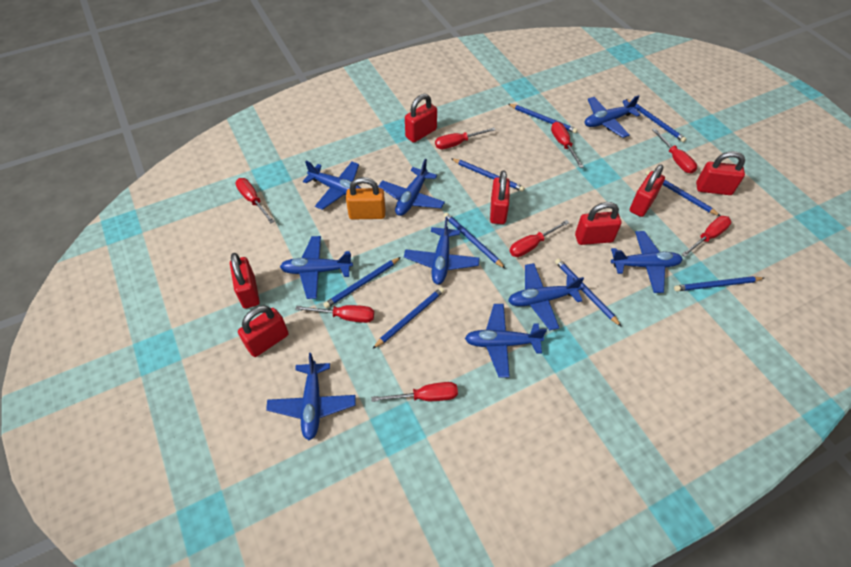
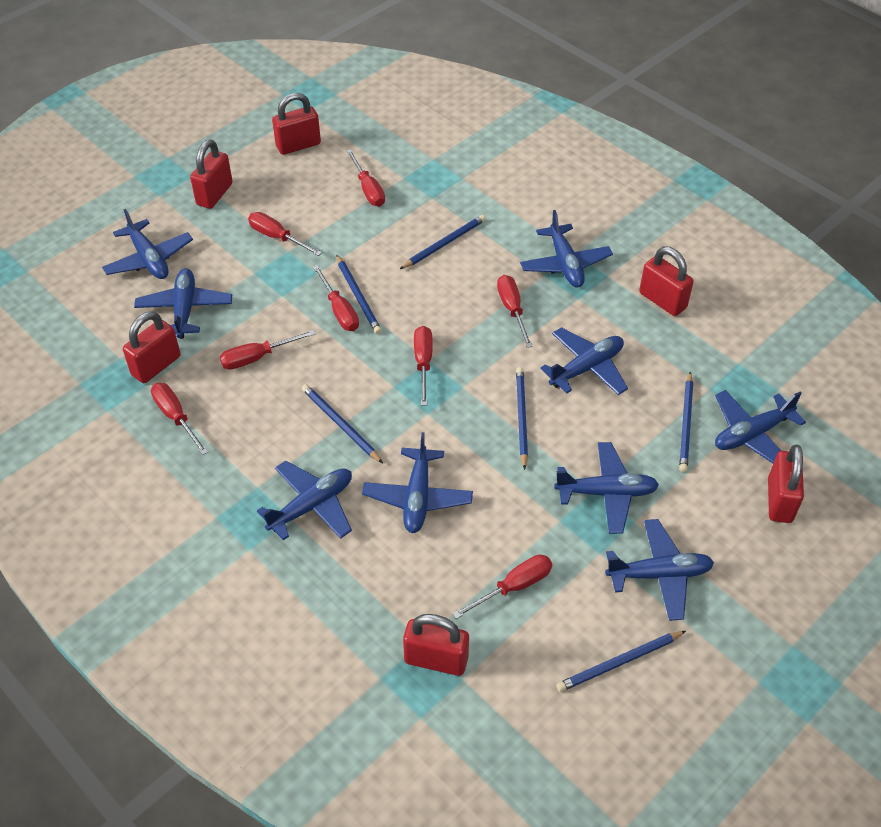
blue pencil: 9 -> 6
orange padlock: 1 -> 0
red padlock: 7 -> 6

